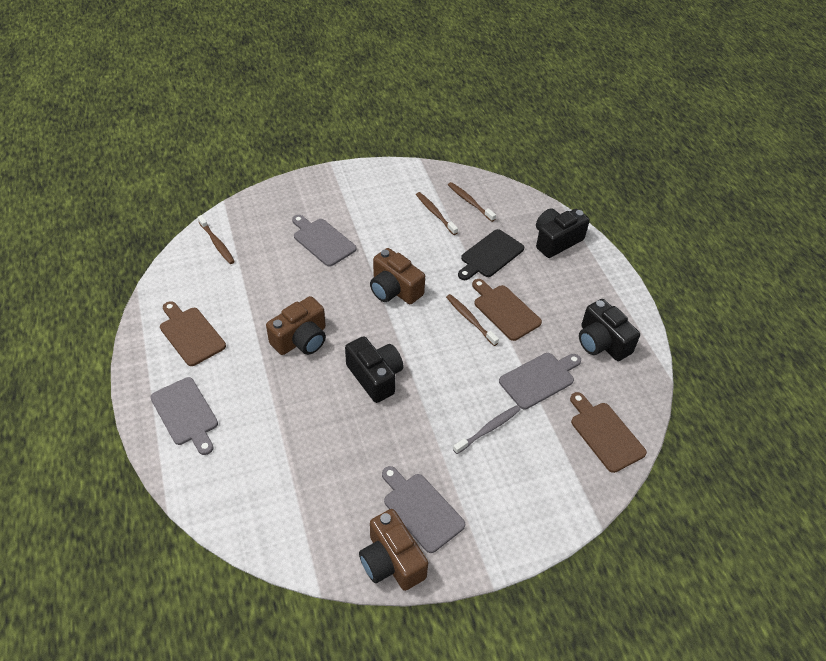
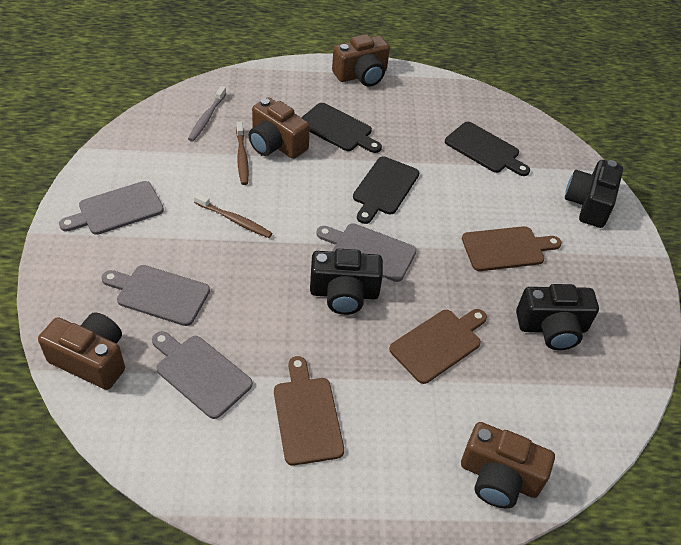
black cutting board: 1 -> 3
brown camera: 3 -> 4
brown toothbrush: 4 -> 2

